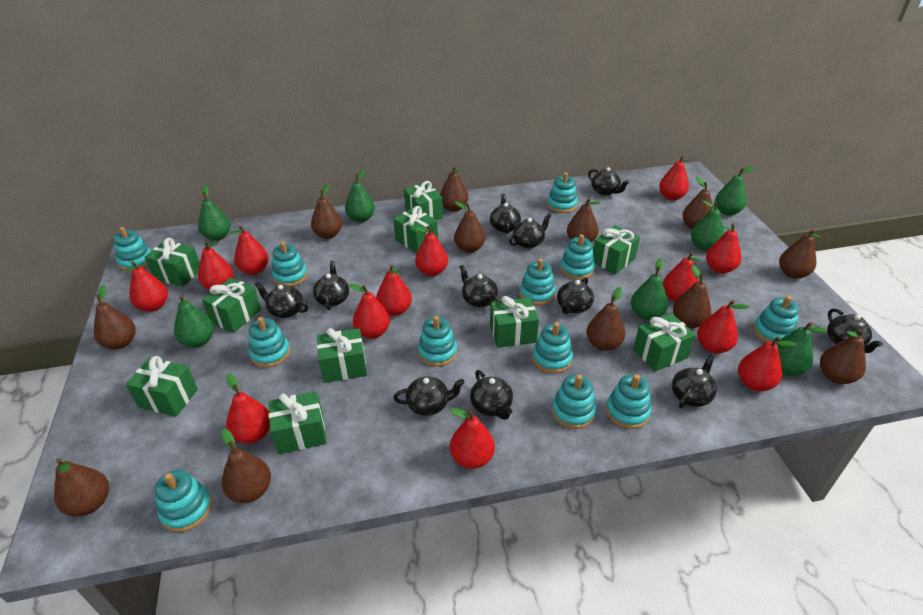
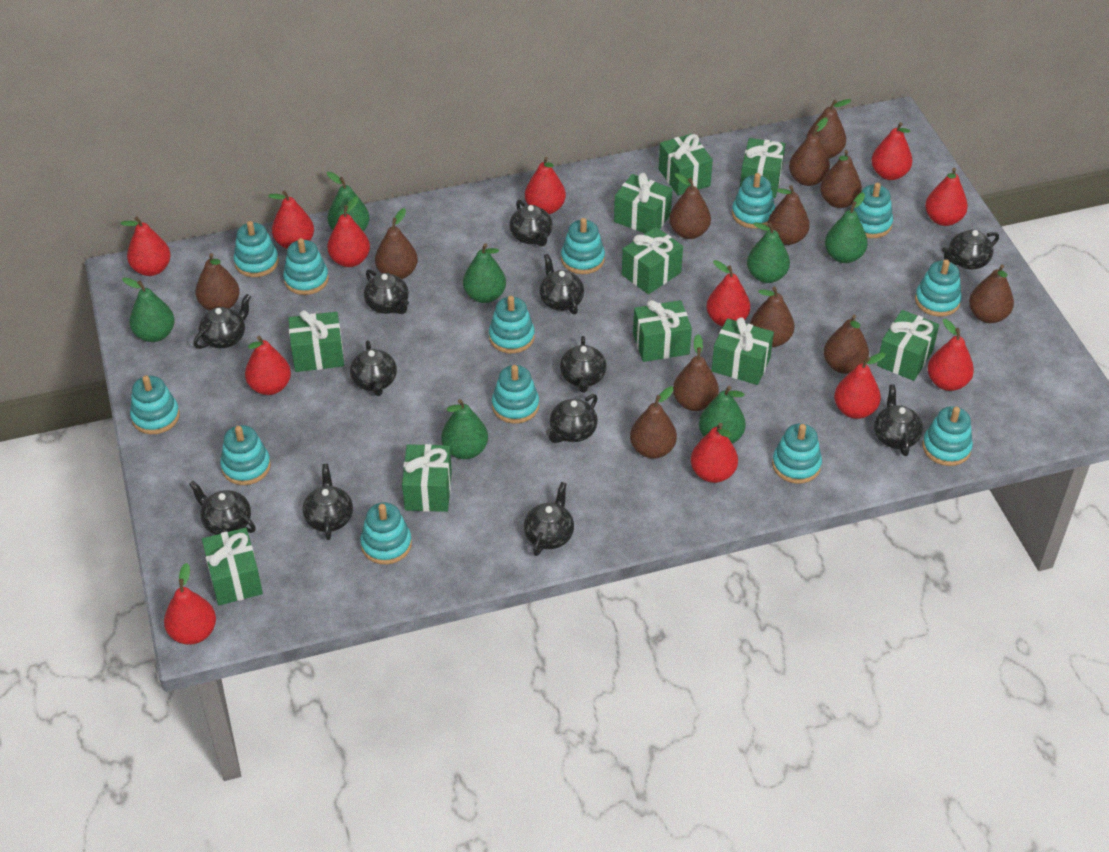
black teapot: 11 -> 12
red pear: 13 -> 12
turquoise stacking toy: 12 -> 13

